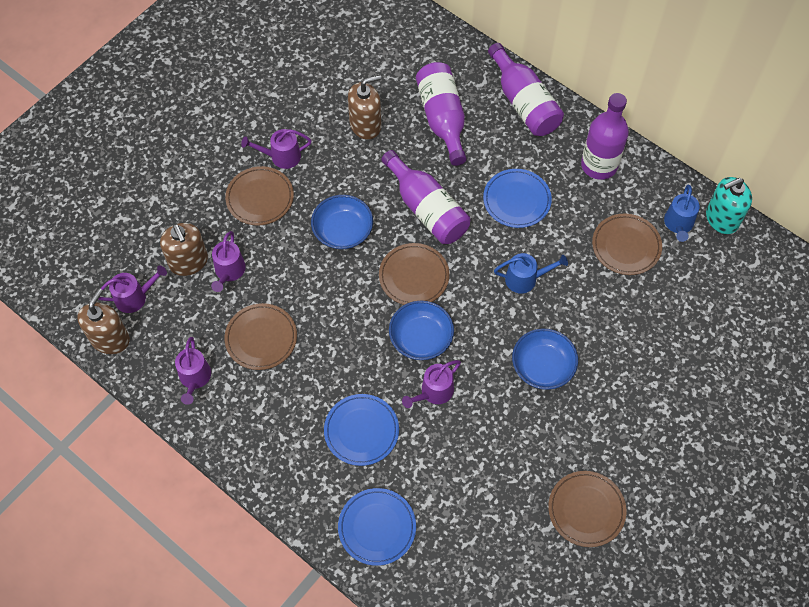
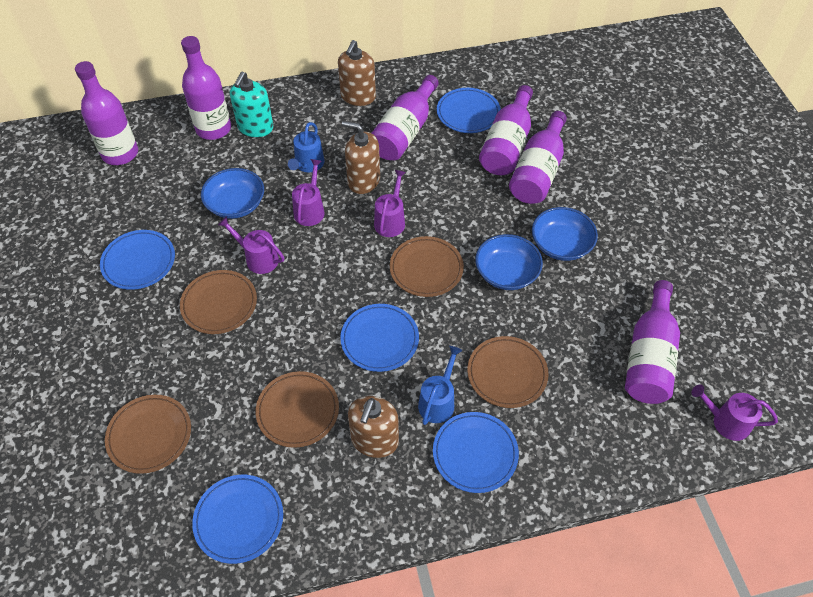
blue plate: 3 -> 5
purple bottle: 4 -> 6
purple watering can: 5 -> 4

